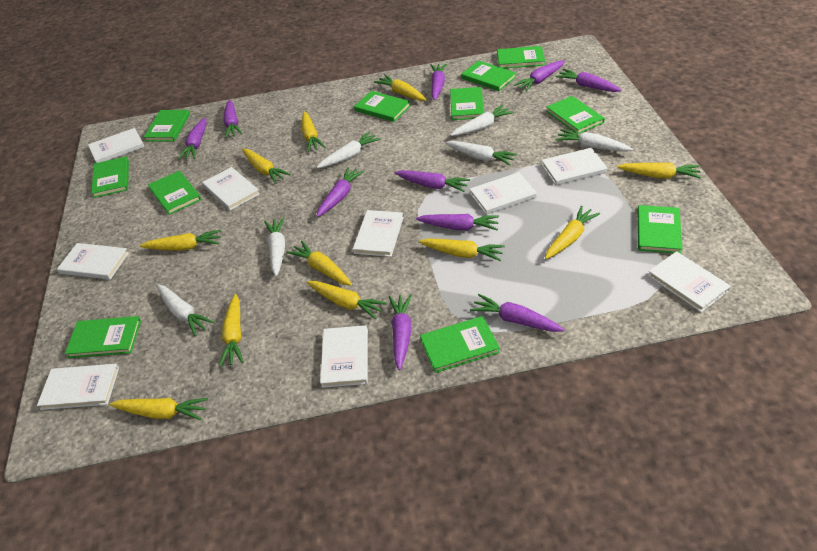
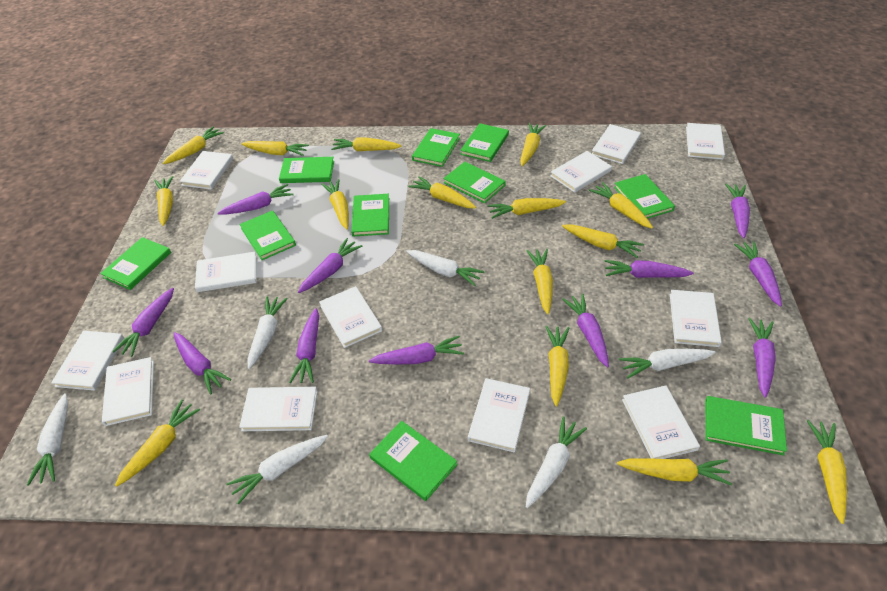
green book: 11 -> 10
purple carrot: 10 -> 11
white book: 9 -> 12
yellow carrot: 11 -> 15

